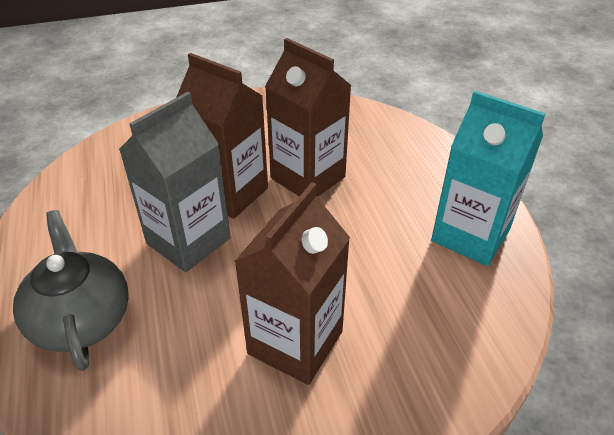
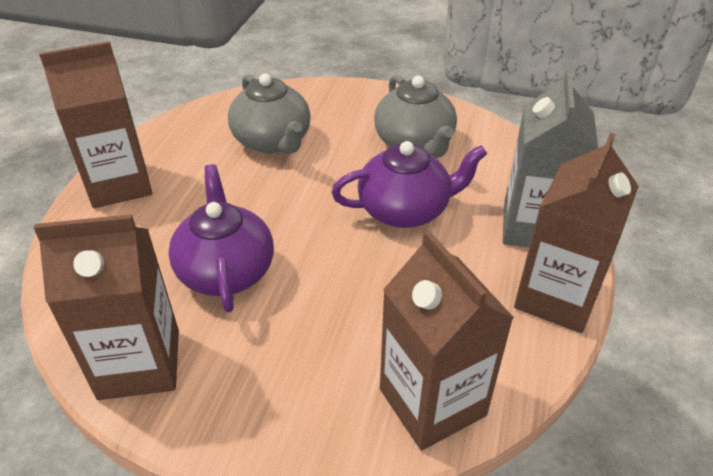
brown carton: 3 -> 4
grey teapot: 1 -> 2
purple teapot: 0 -> 2
turquoise carton: 1 -> 0

